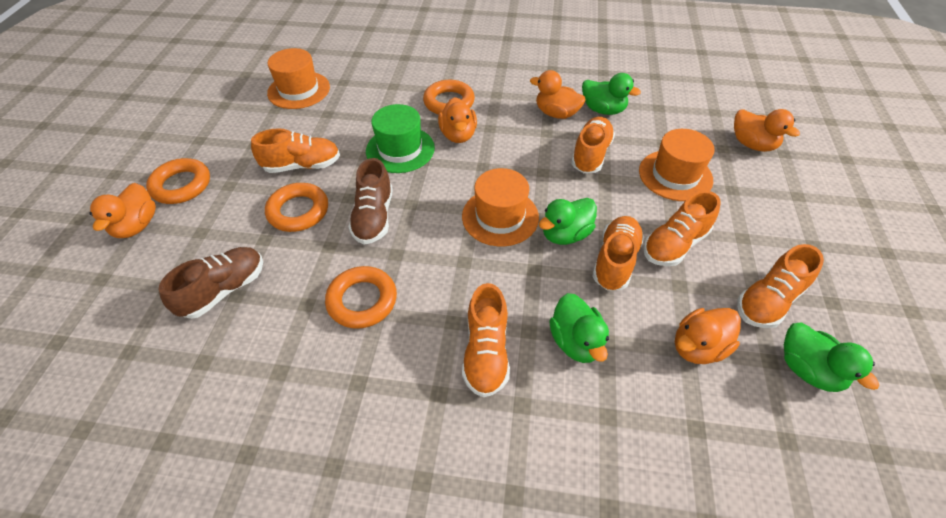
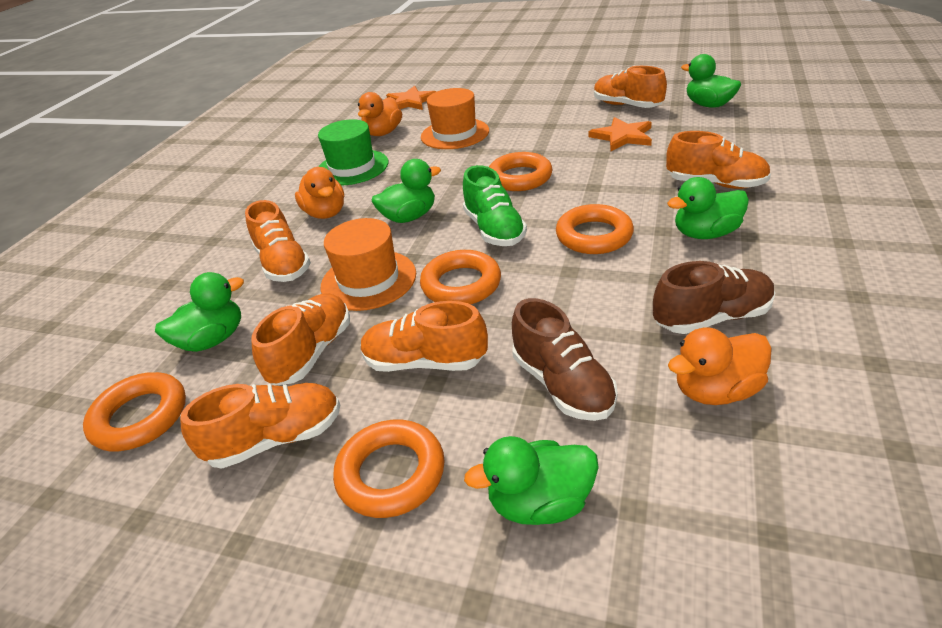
green duck: 4 -> 5
green shoe: 0 -> 1
orange duck: 5 -> 3
orange hat: 3 -> 2
orange ring: 4 -> 5
orange star: 0 -> 2

